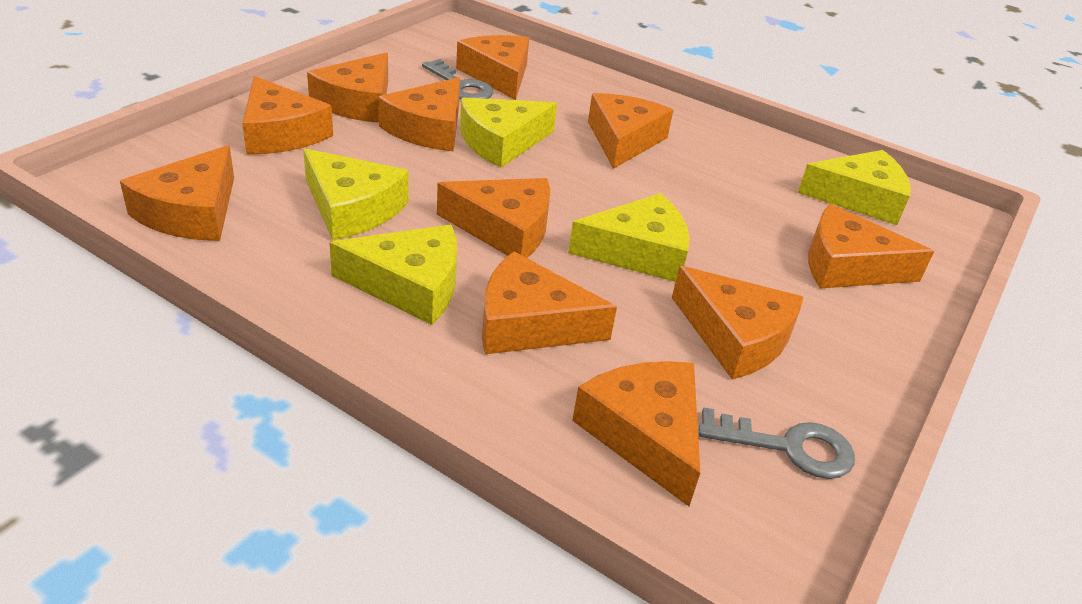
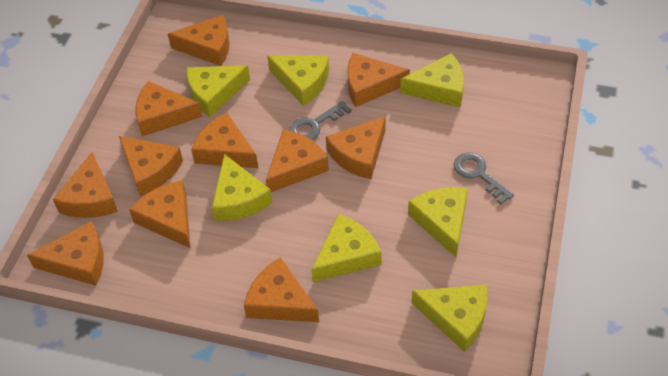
yellow cheese: 5 -> 7

